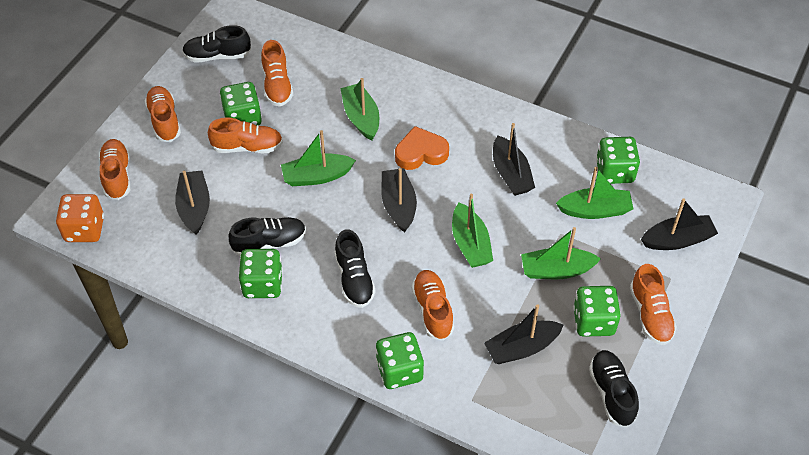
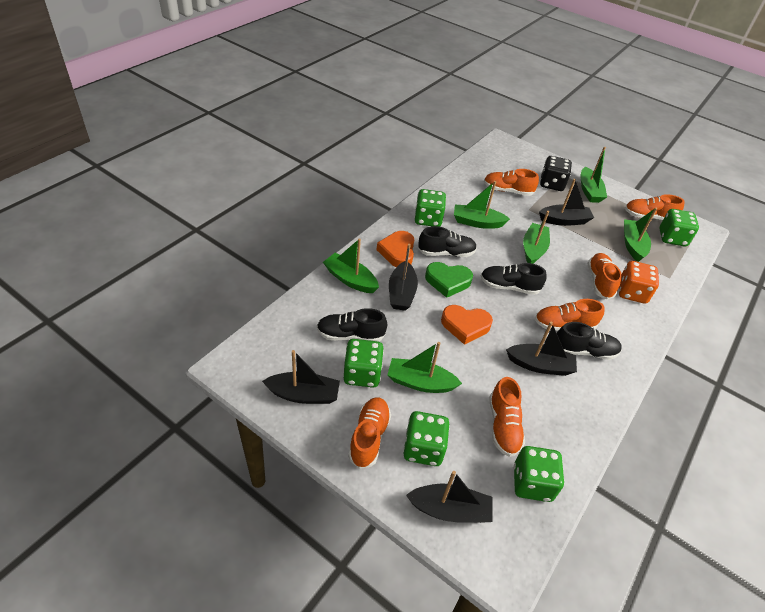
black dice: 0 -> 1
green boat: 5 -> 6
green heart: 0 -> 1
orange heart: 1 -> 2

